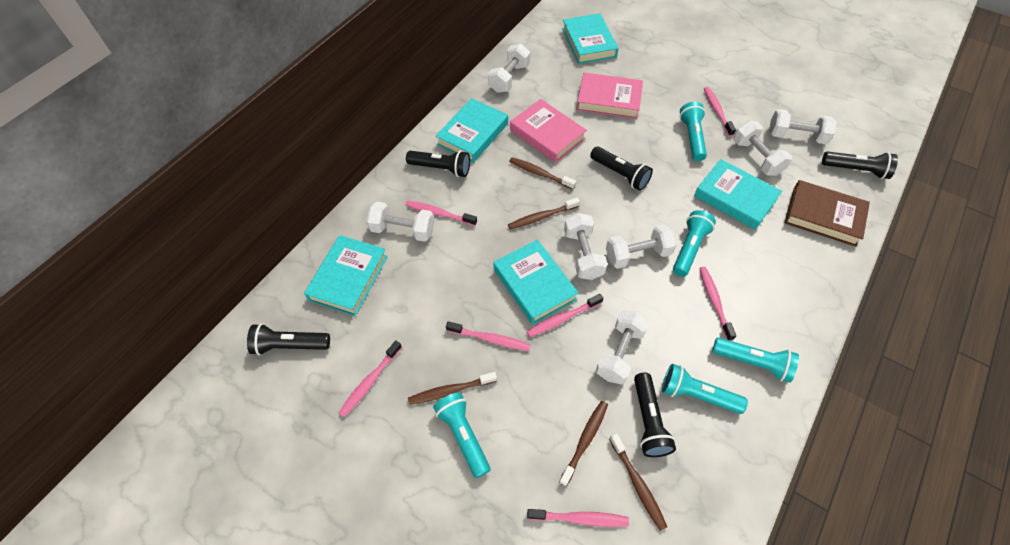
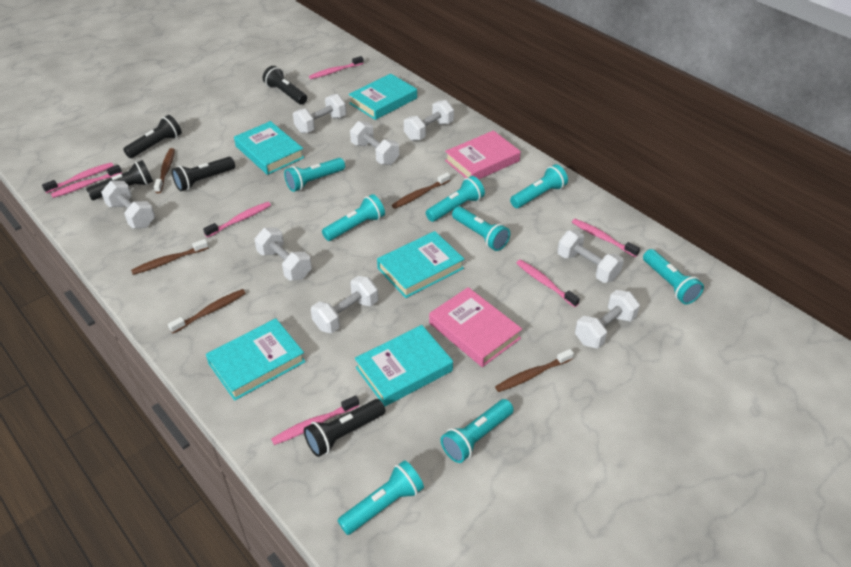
brown book: 1 -> 0
turquoise flashlight: 5 -> 8
white dumbbell: 7 -> 8

